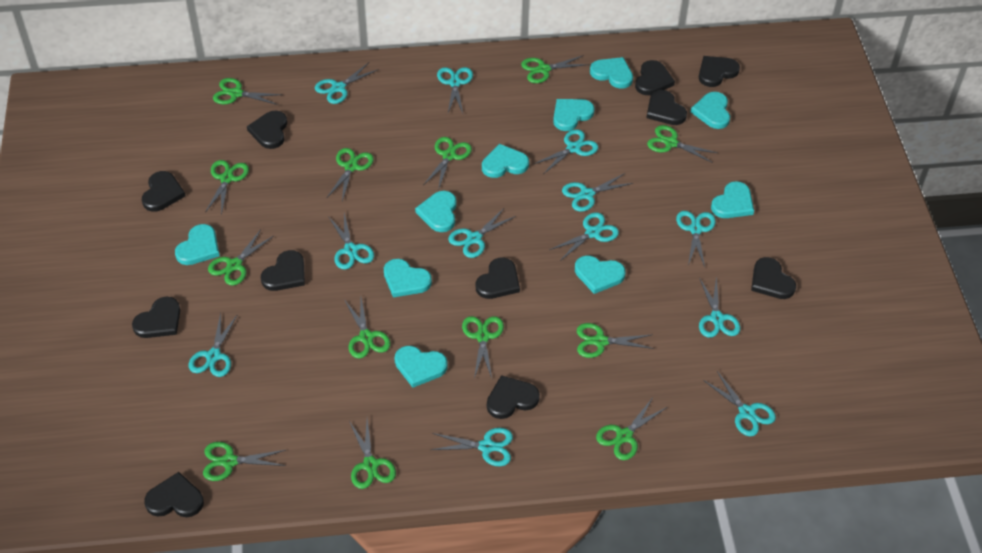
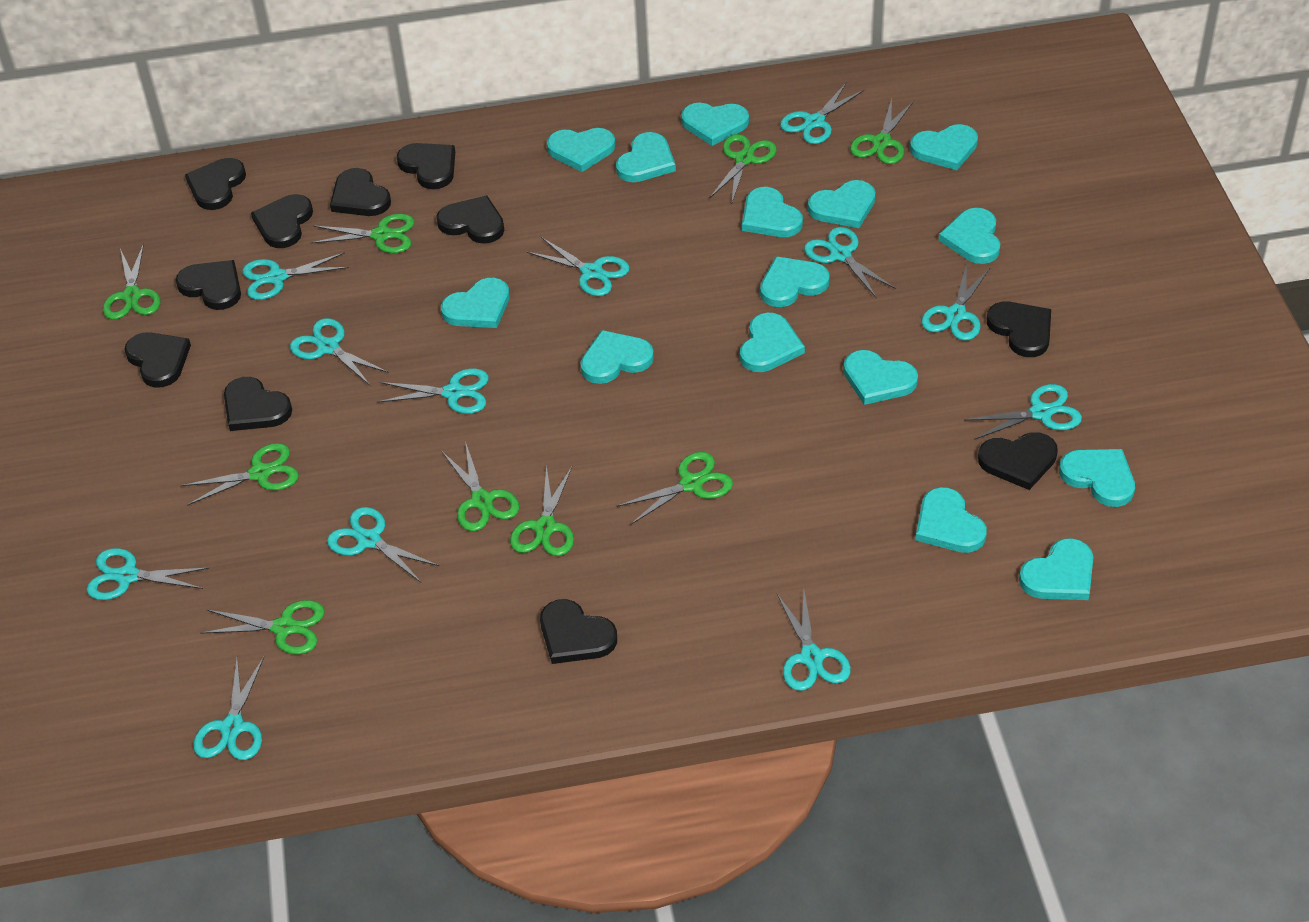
green scissors: 13 -> 9
turquoise heart: 10 -> 15

